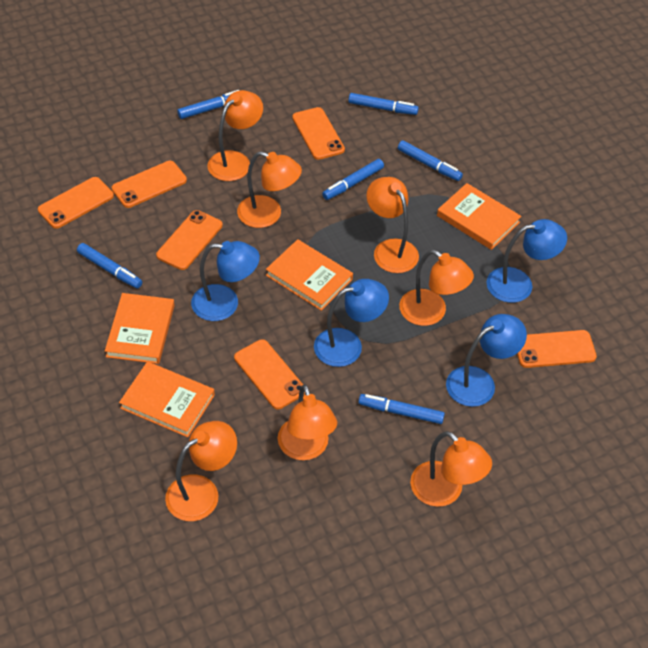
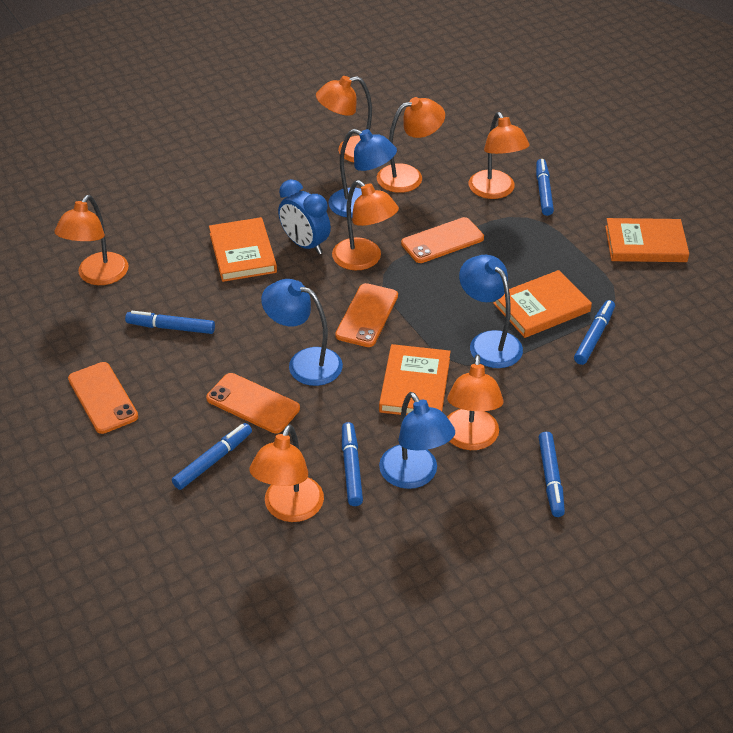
blue clock: 0 -> 1
orange phone: 6 -> 4

